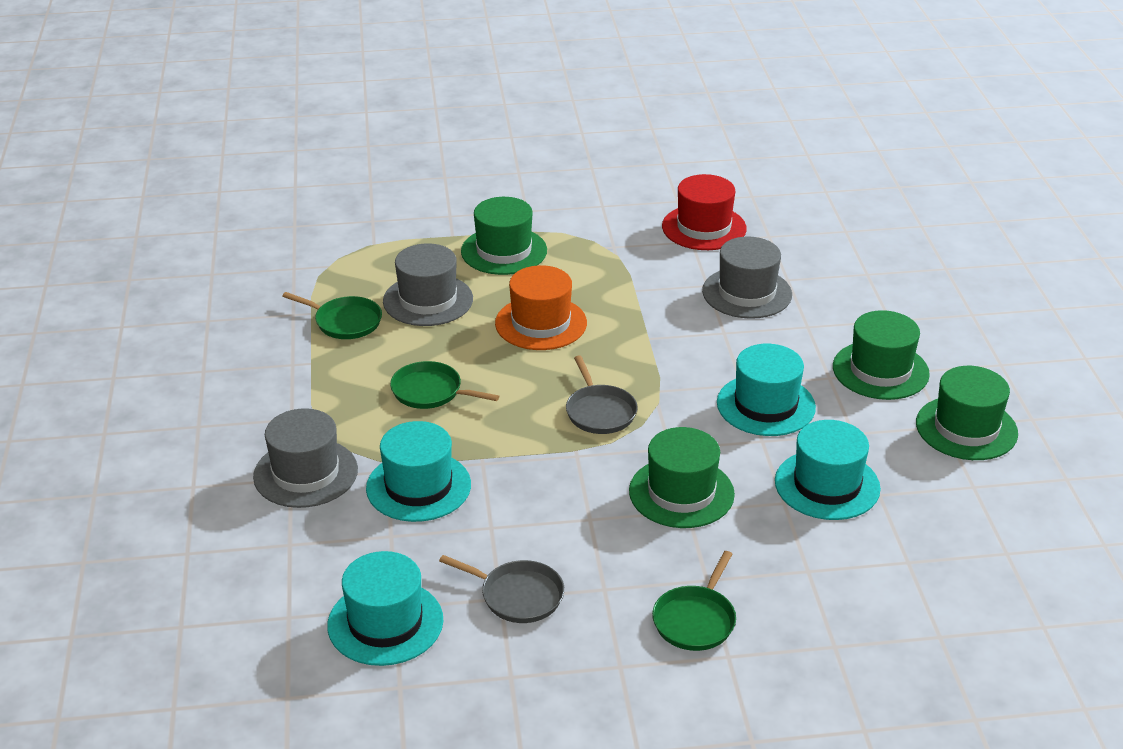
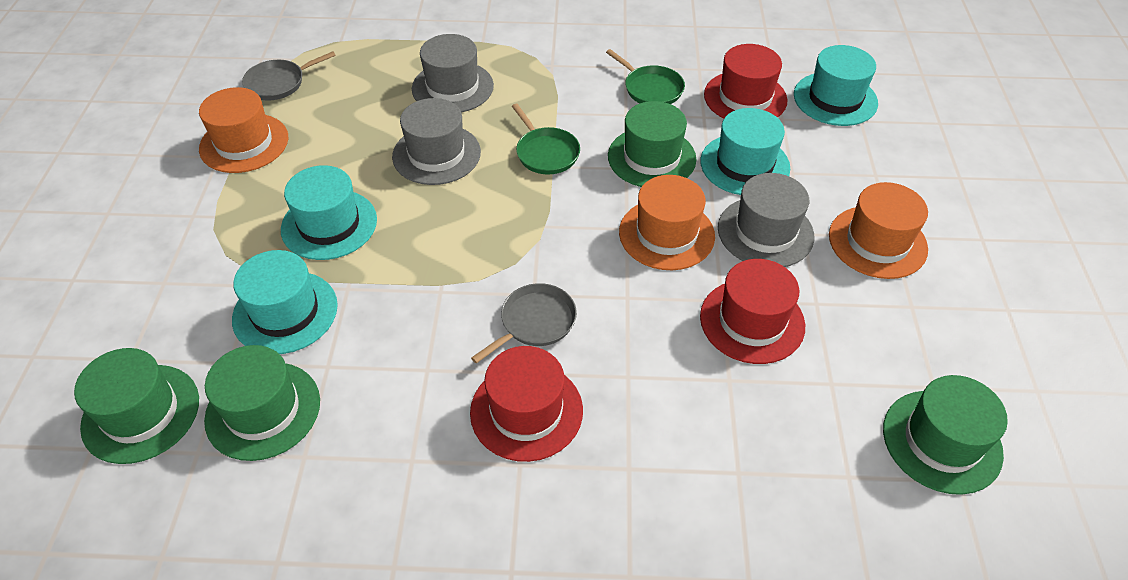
green pan: 3 -> 2
orange hat: 1 -> 3
red hat: 1 -> 3

